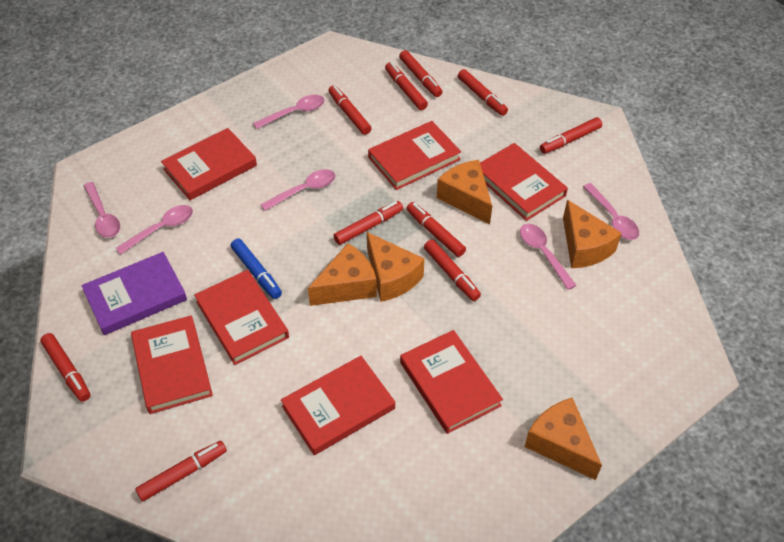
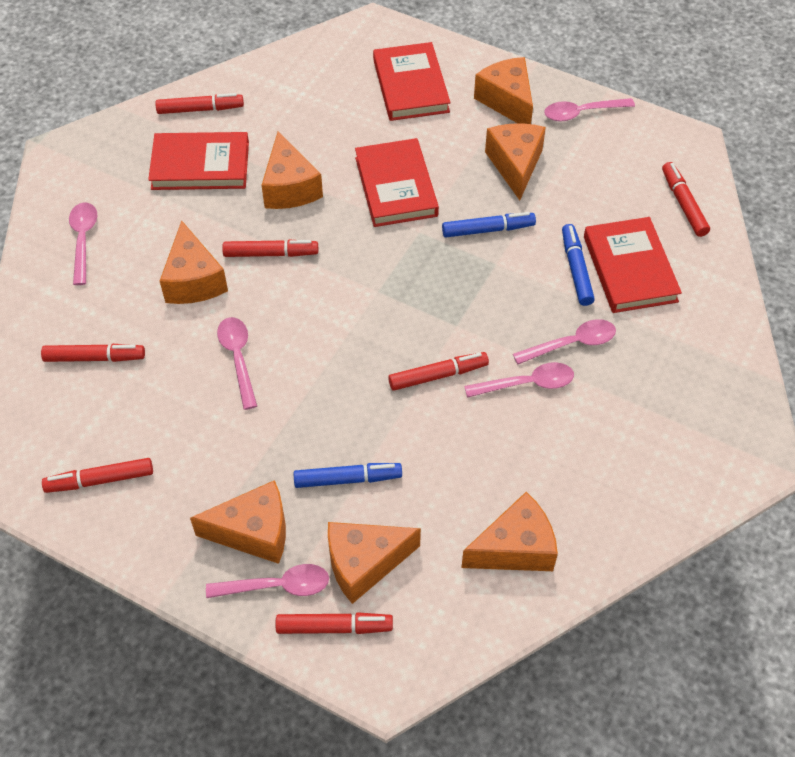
blue marker: 1 -> 3
orange cheese: 5 -> 7
purple book: 1 -> 0
red book: 7 -> 4
red marker: 10 -> 7

